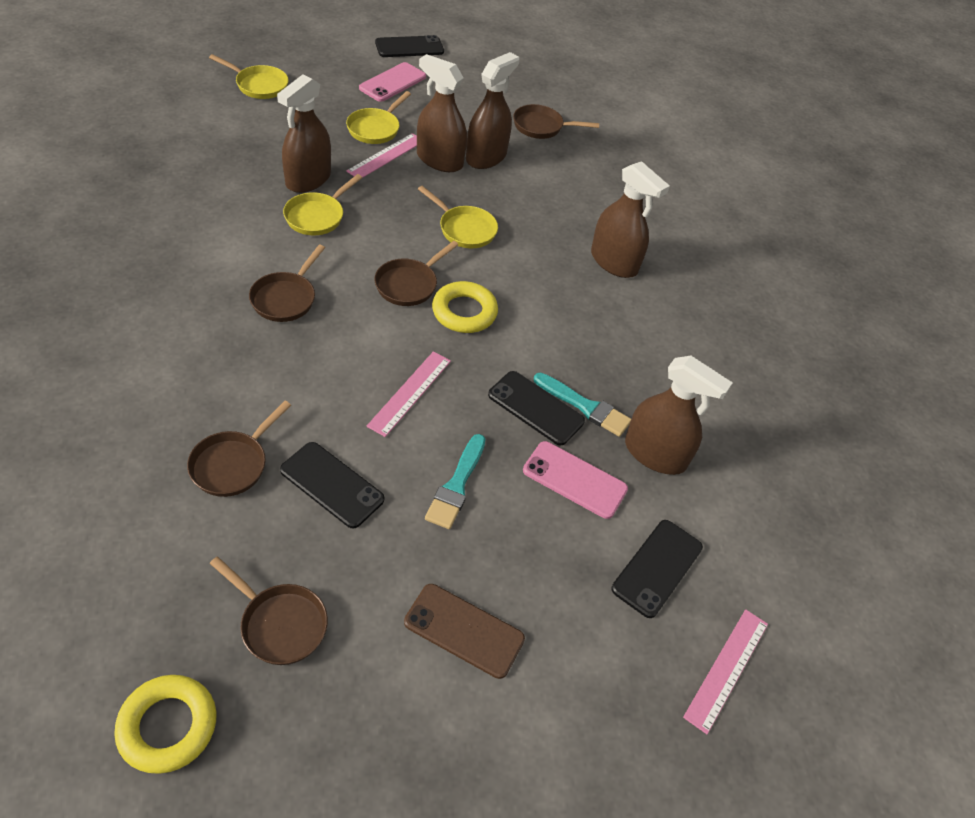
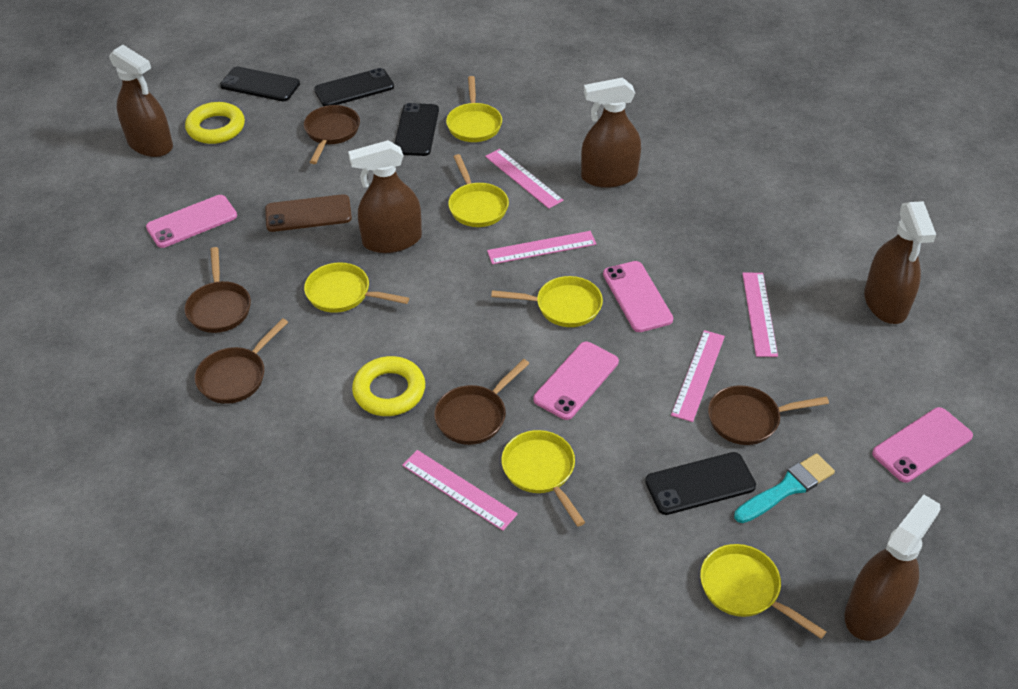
pink phone: 2 -> 4
pink ruler: 3 -> 5
turquoise brush: 2 -> 1
yellow pan: 4 -> 6

